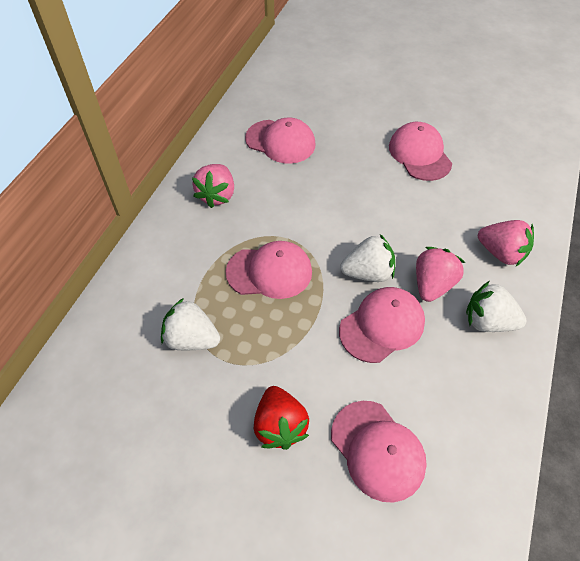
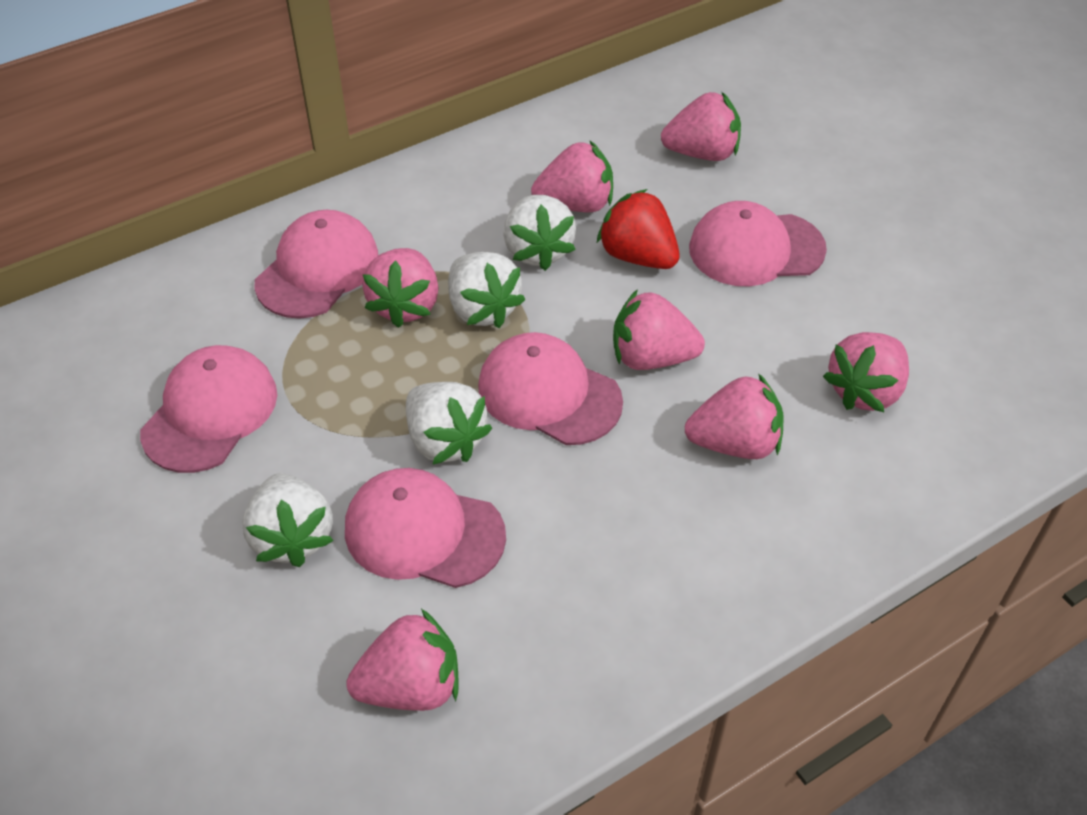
pink strawberry: 3 -> 7
white strawberry: 3 -> 4

